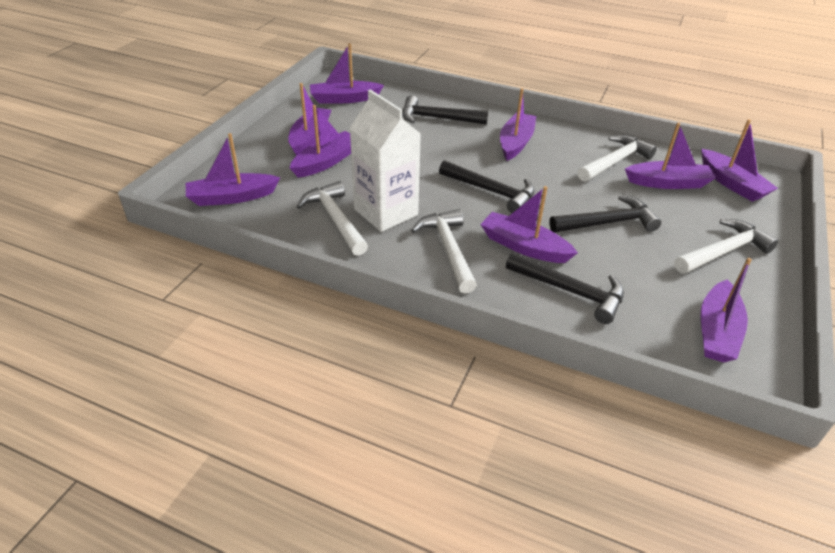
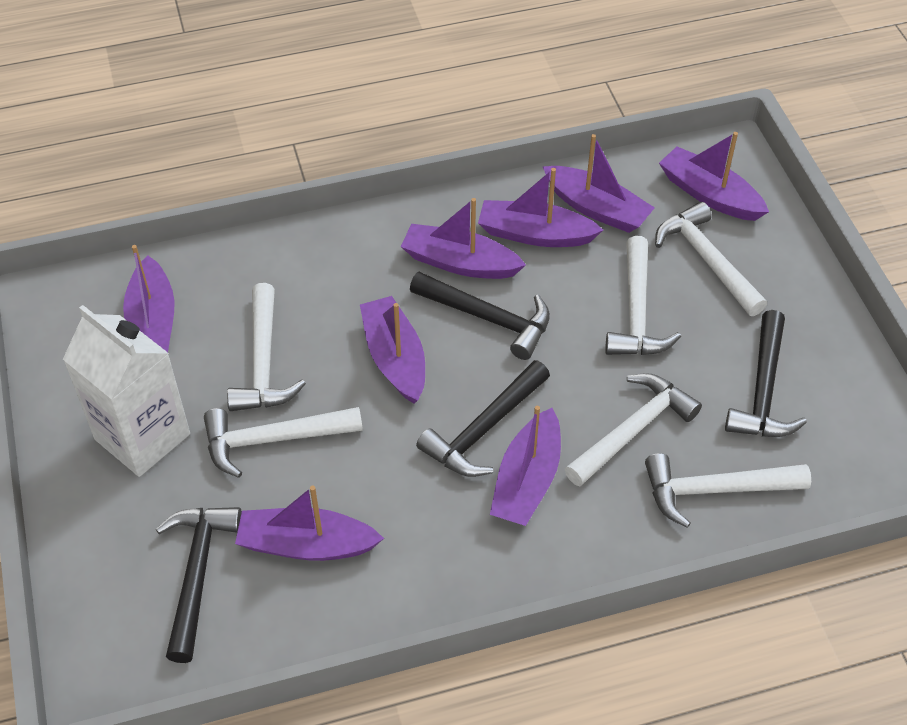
purple boat: 9 -> 8
white hammer: 4 -> 6

